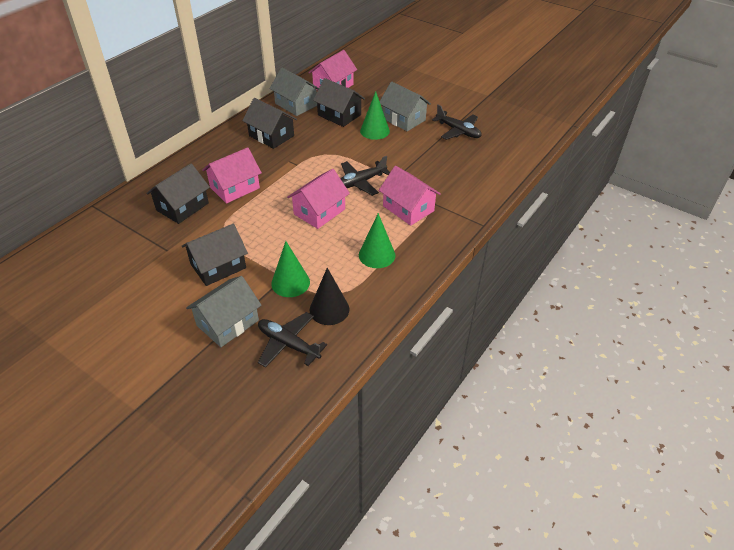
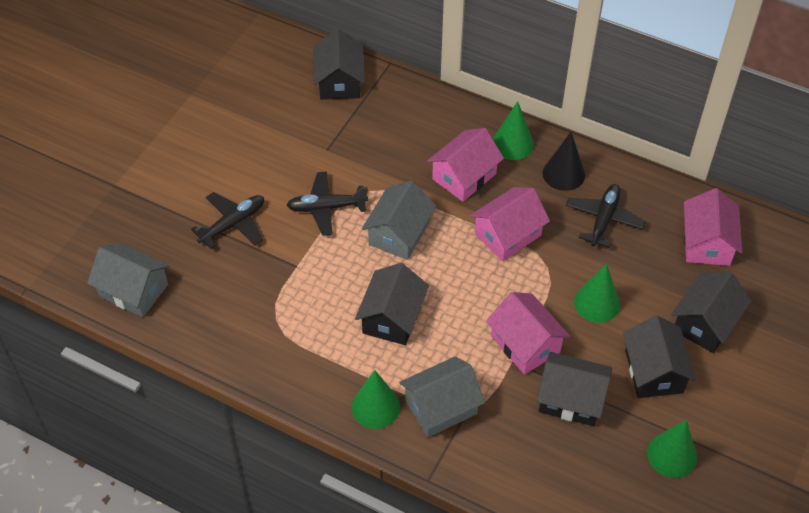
black house: 4 -> 5
green cone: 3 -> 4

